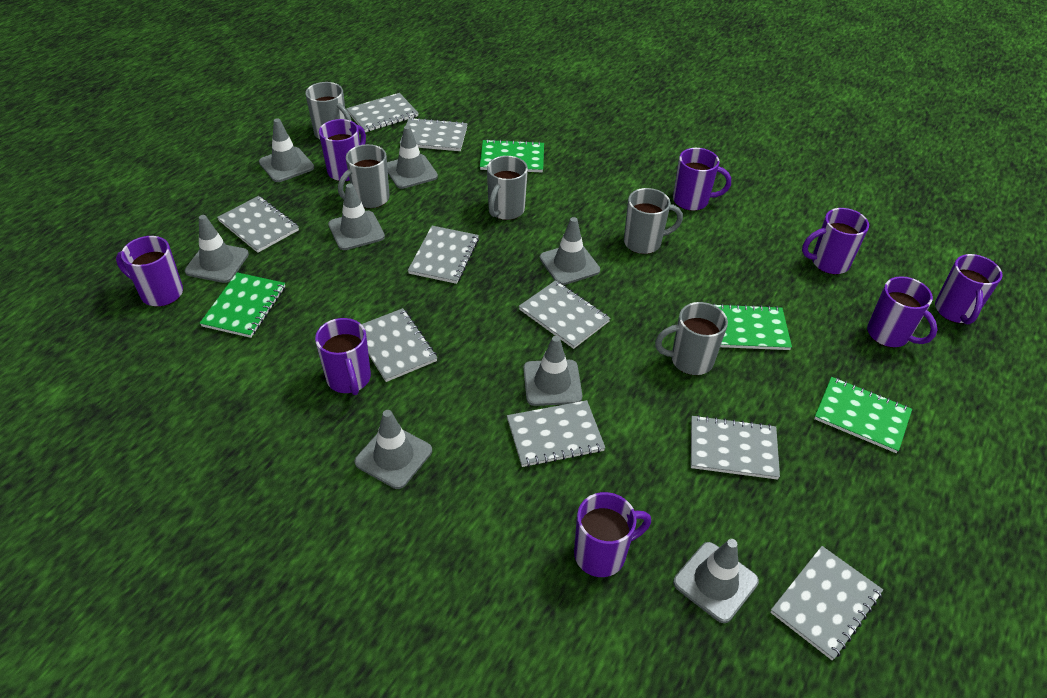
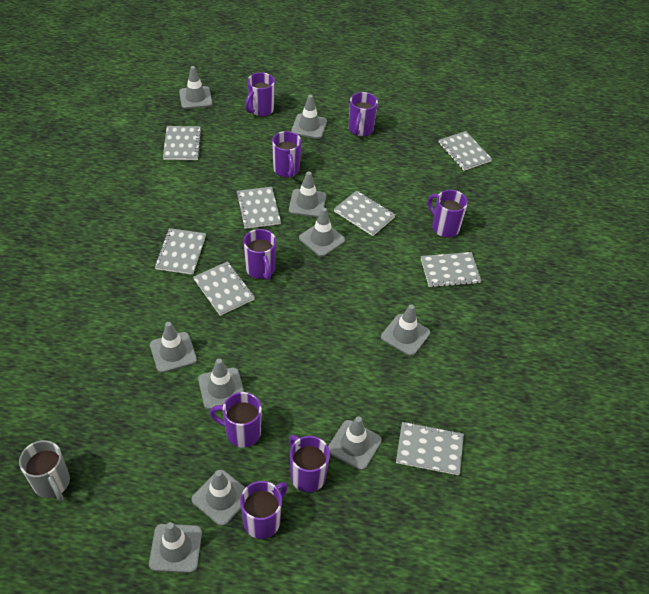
green notebook: 4 -> 0
grey mug: 5 -> 1
grey notebook: 9 -> 8
grey traffic cone: 8 -> 10

